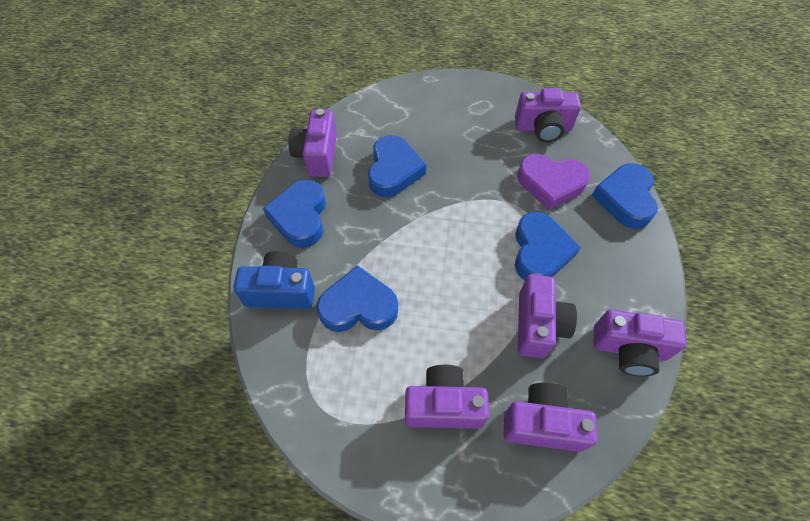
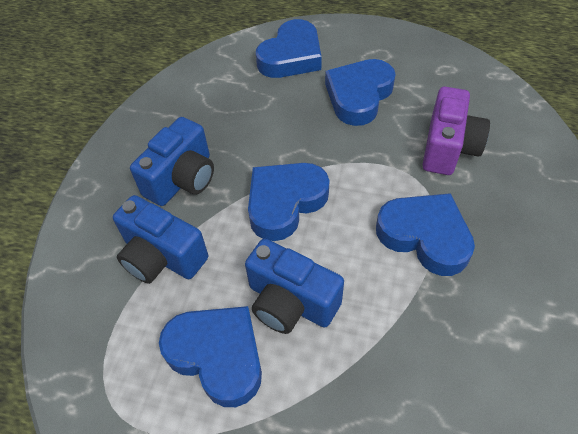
blue camera: 1 -> 3
purple camera: 6 -> 1
purple heart: 1 -> 0

